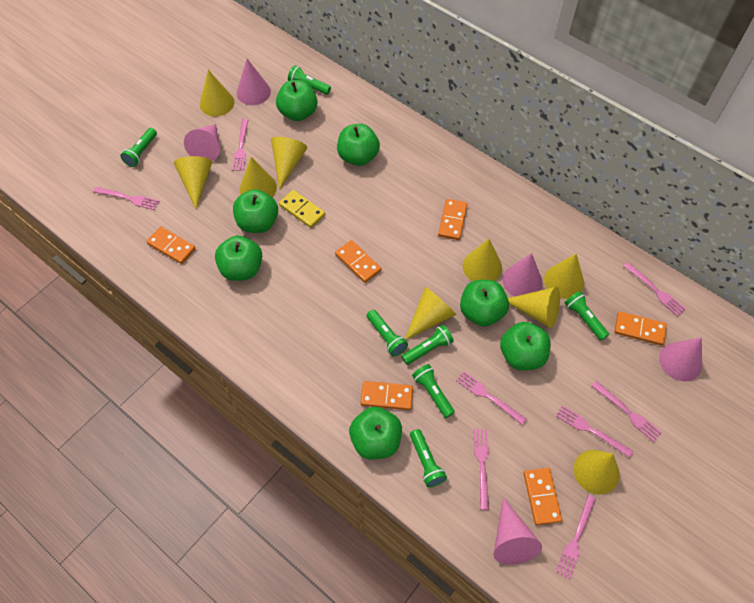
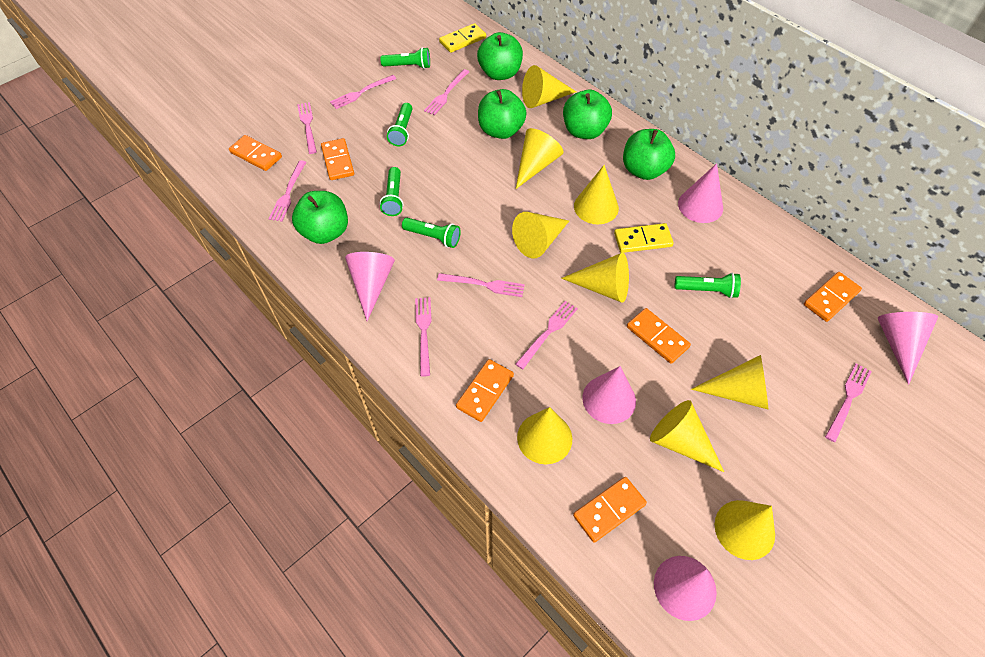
green apple: 7 -> 5
green flashlight: 7 -> 5
yellow domino: 1 -> 2

